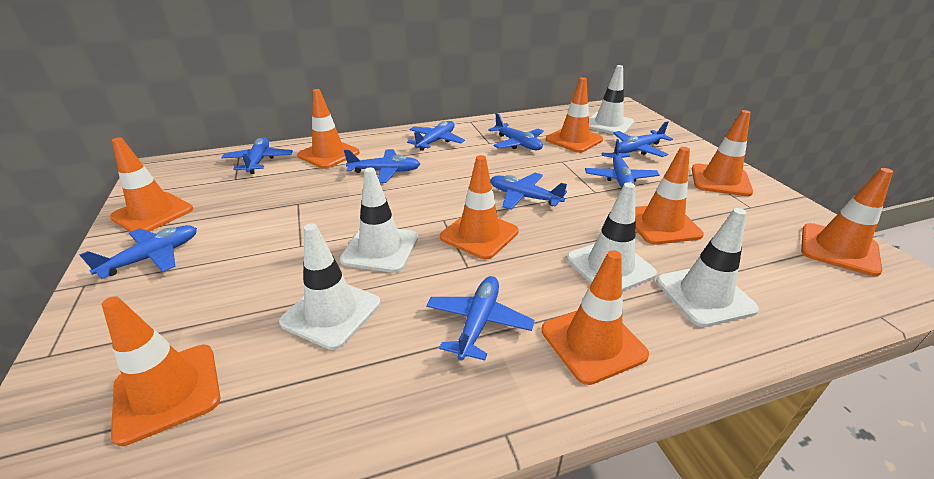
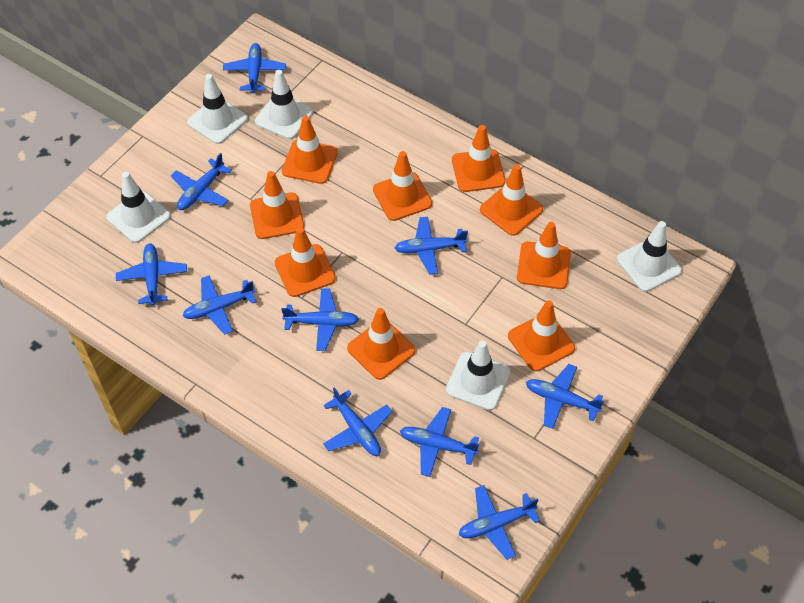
blue plane: 9 -> 10

